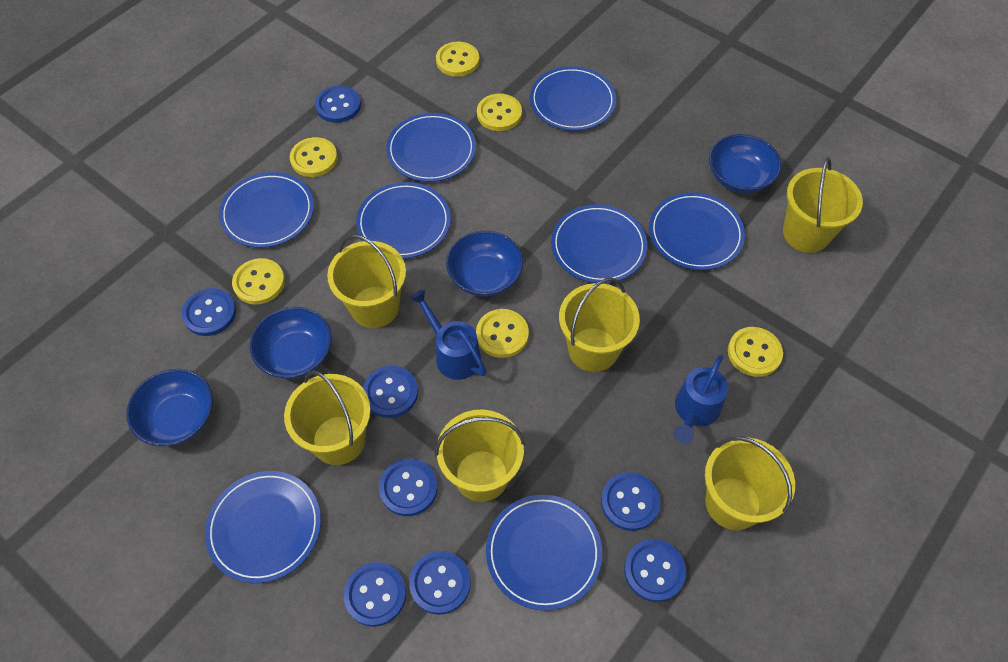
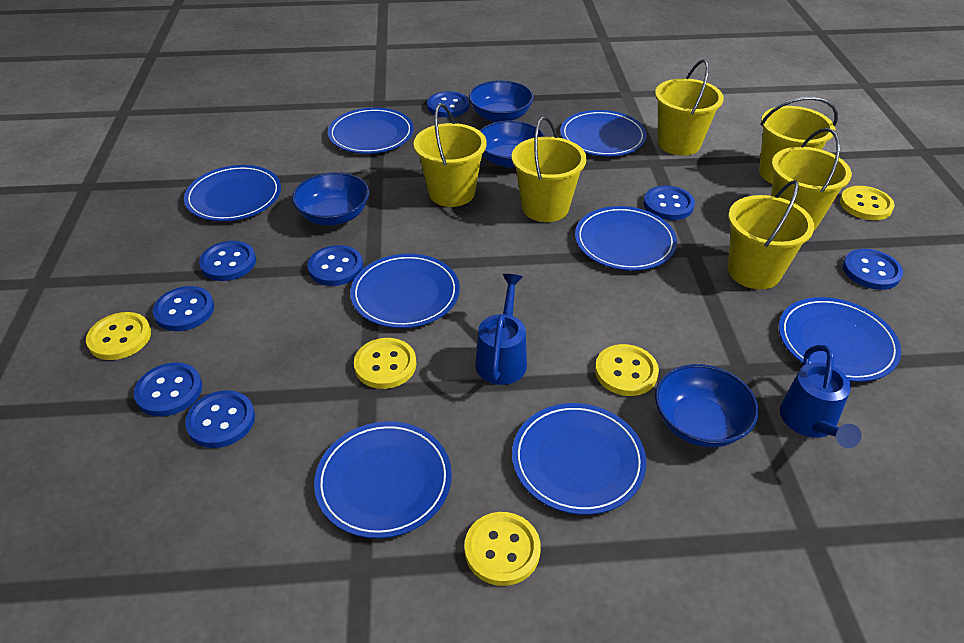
yellow button: 6 -> 5

